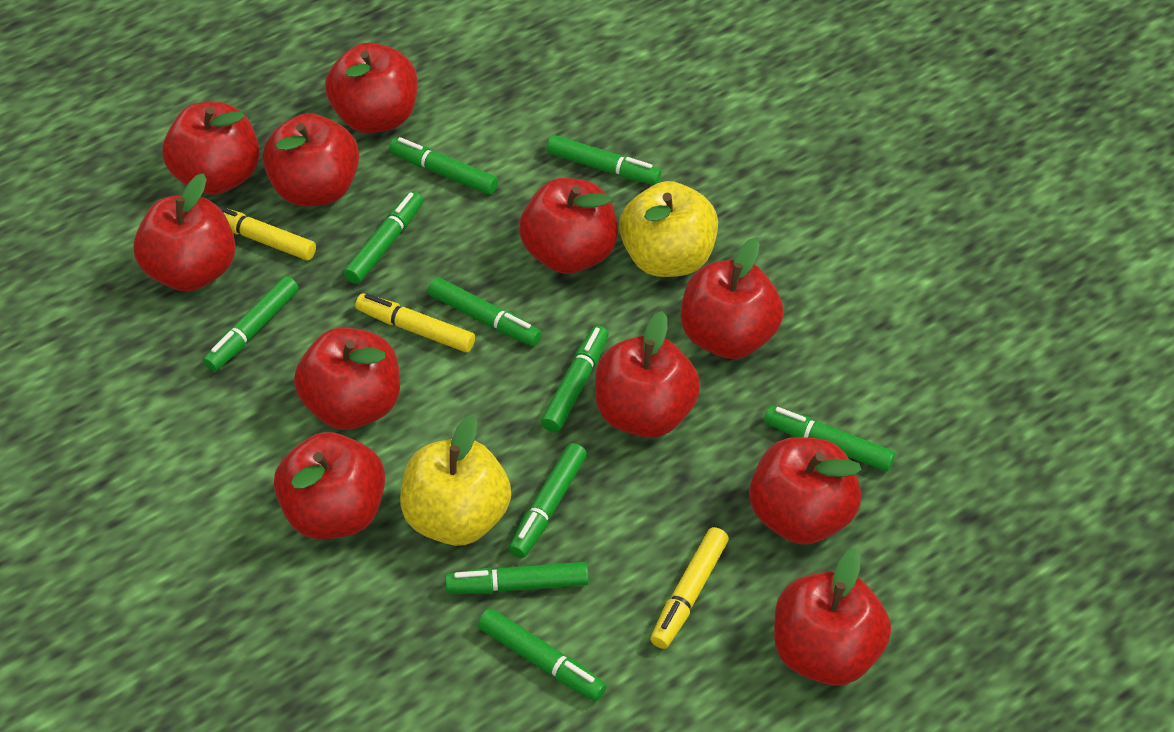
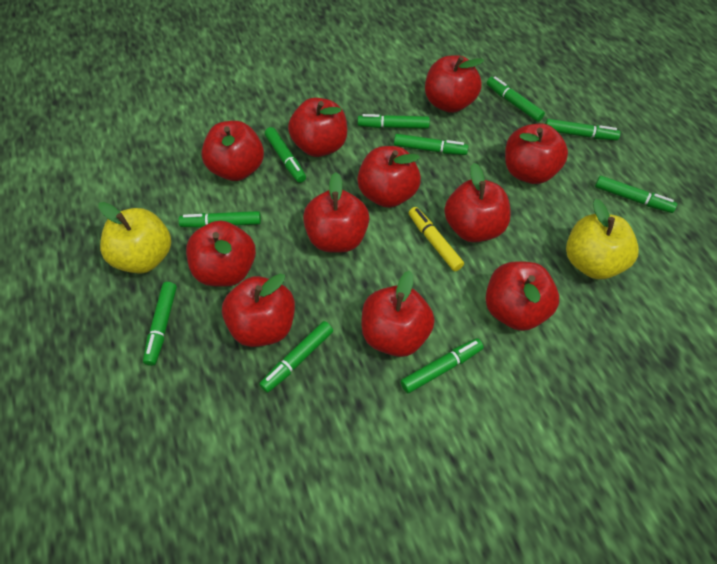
yellow marker: 3 -> 1

